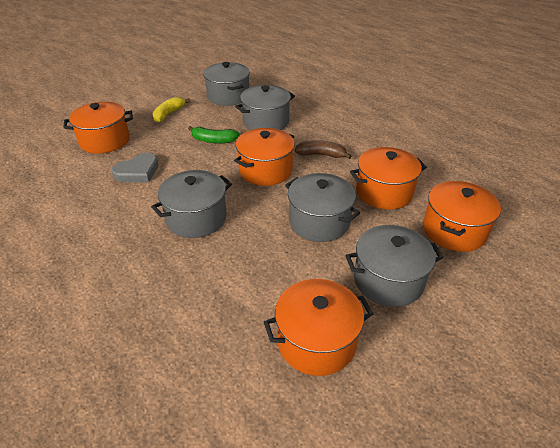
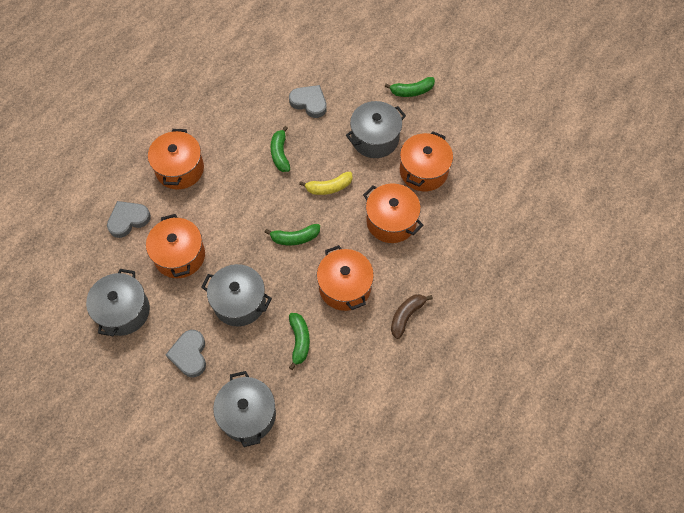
green banana: 1 -> 4
grey heart: 1 -> 3
grey pot: 5 -> 4

